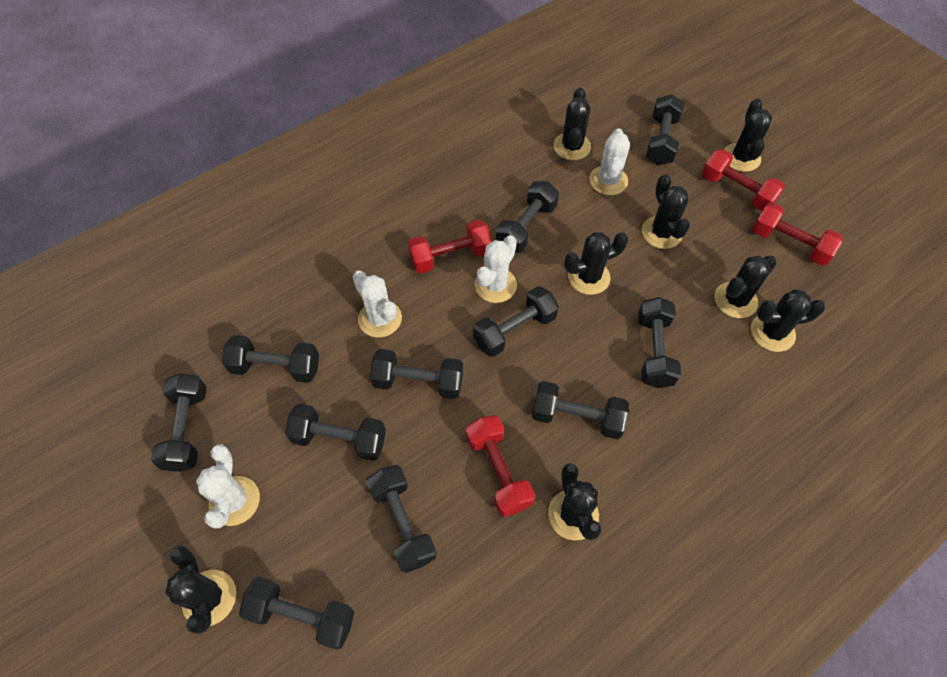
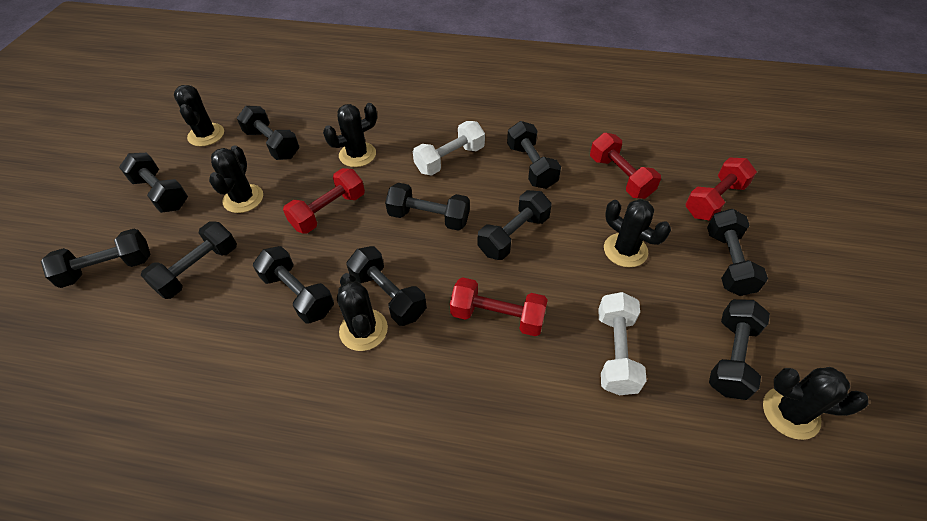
black cactus: 8 -> 6
white cactus: 4 -> 0
white dumbbell: 0 -> 2

